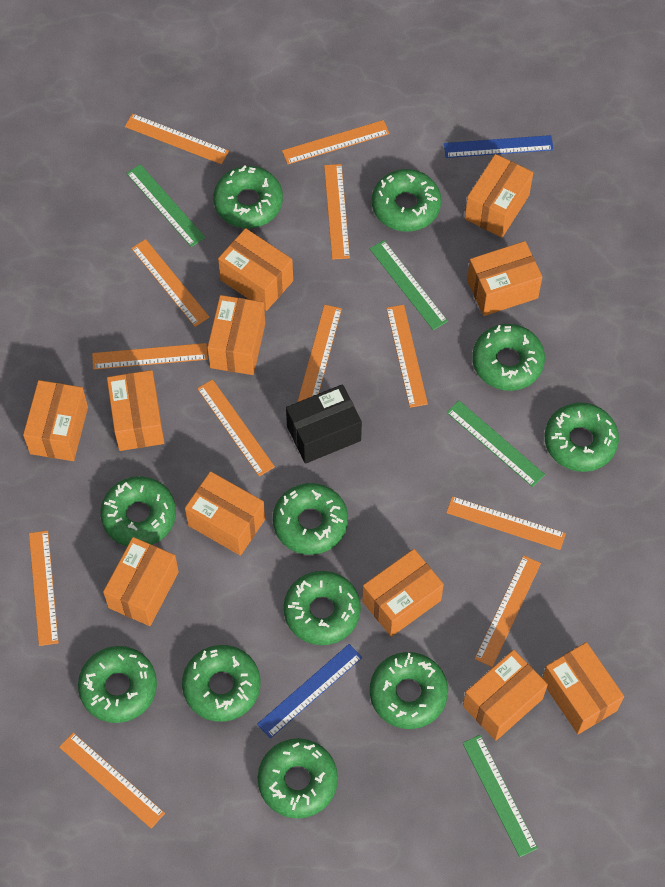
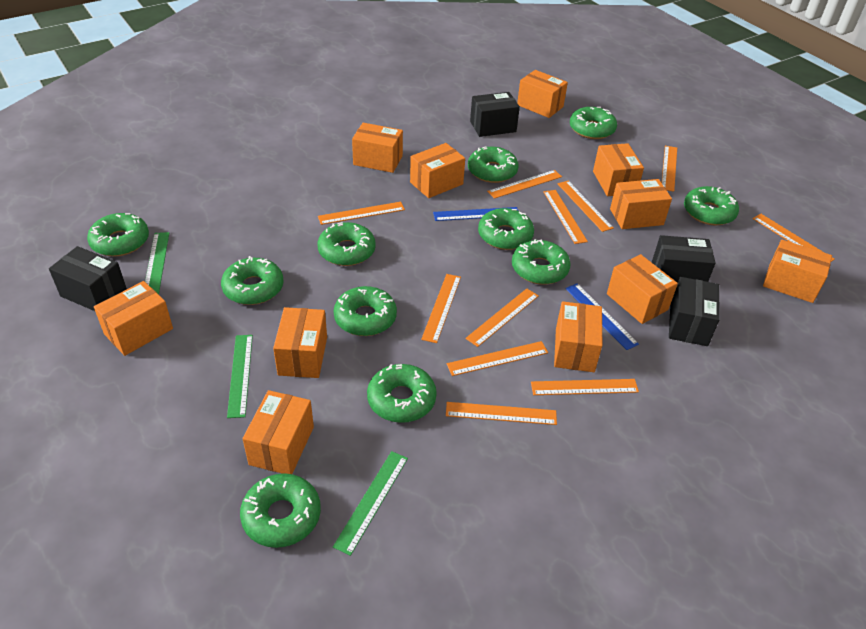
black box: 1 -> 4
green ruler: 4 -> 3
orange ruler: 12 -> 11

